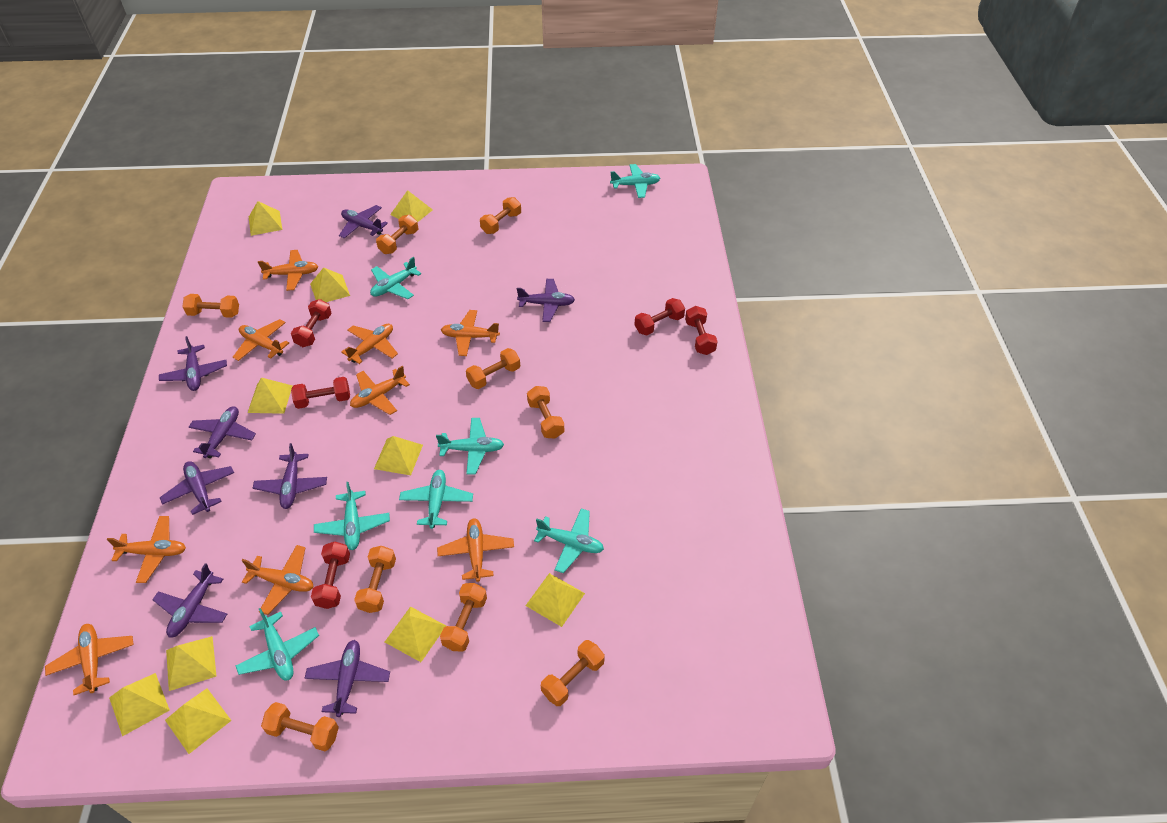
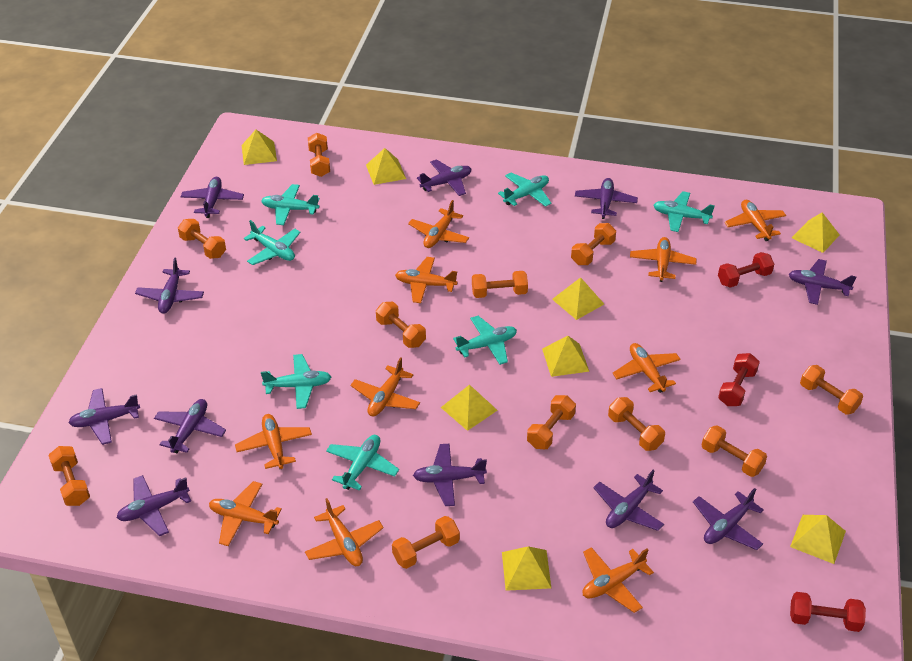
orange dumbbell: 9 -> 11
orange plane: 9 -> 10
purple plane: 8 -> 11
red dumbbell: 5 -> 3
yellow pyramid: 10 -> 8

